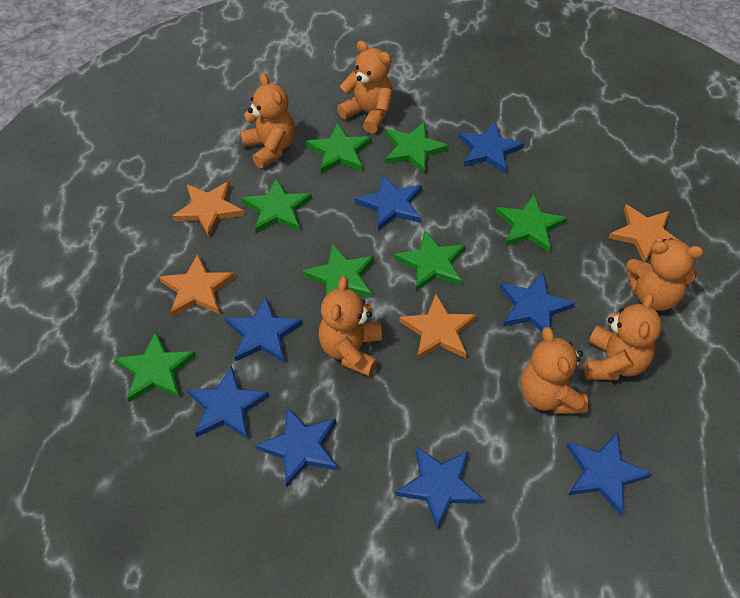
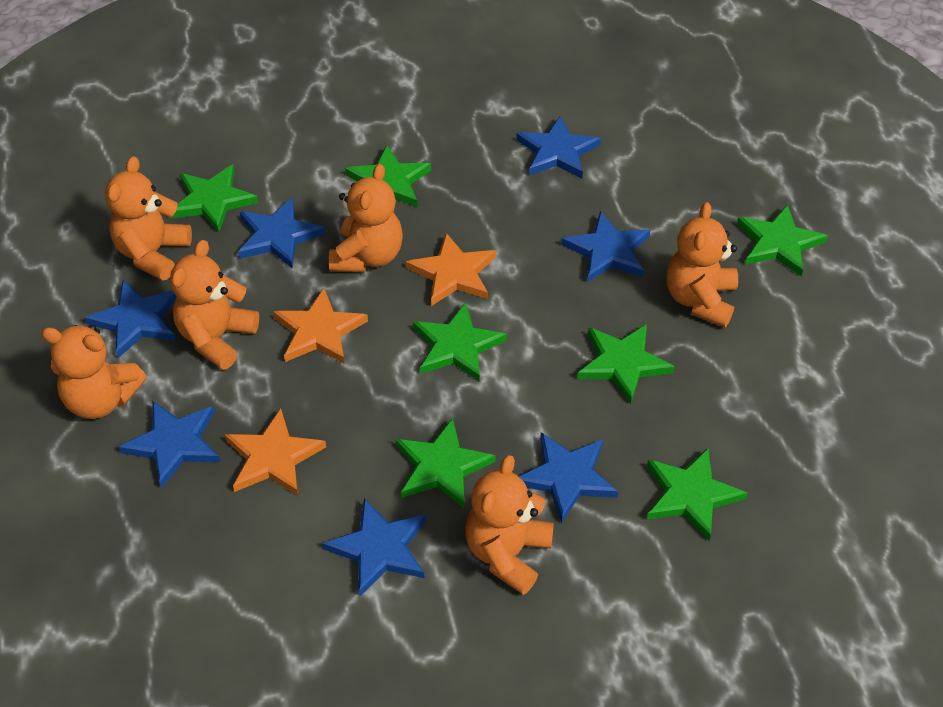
blue star: 8 -> 7
orange star: 4 -> 3

